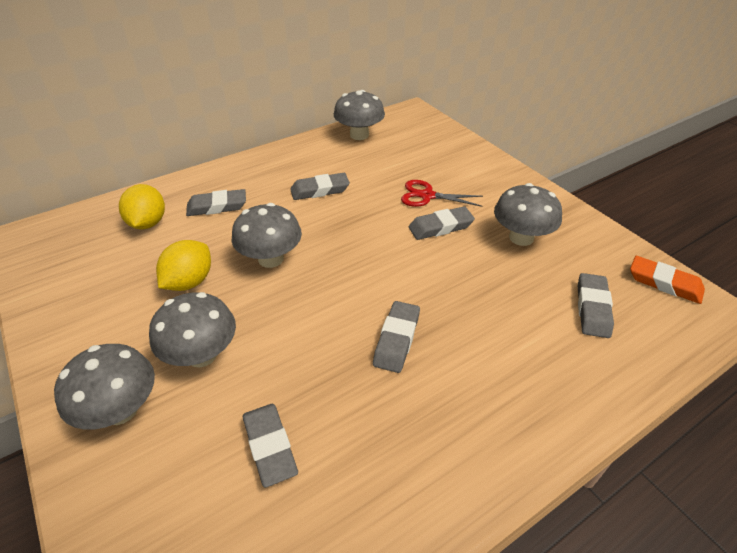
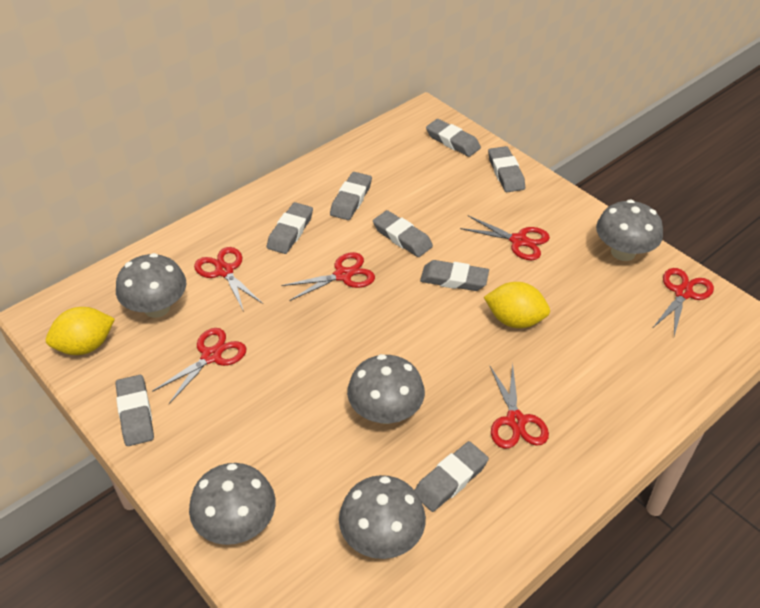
grey eraser: 6 -> 8
orange eraser: 1 -> 0
red scissors: 1 -> 6

